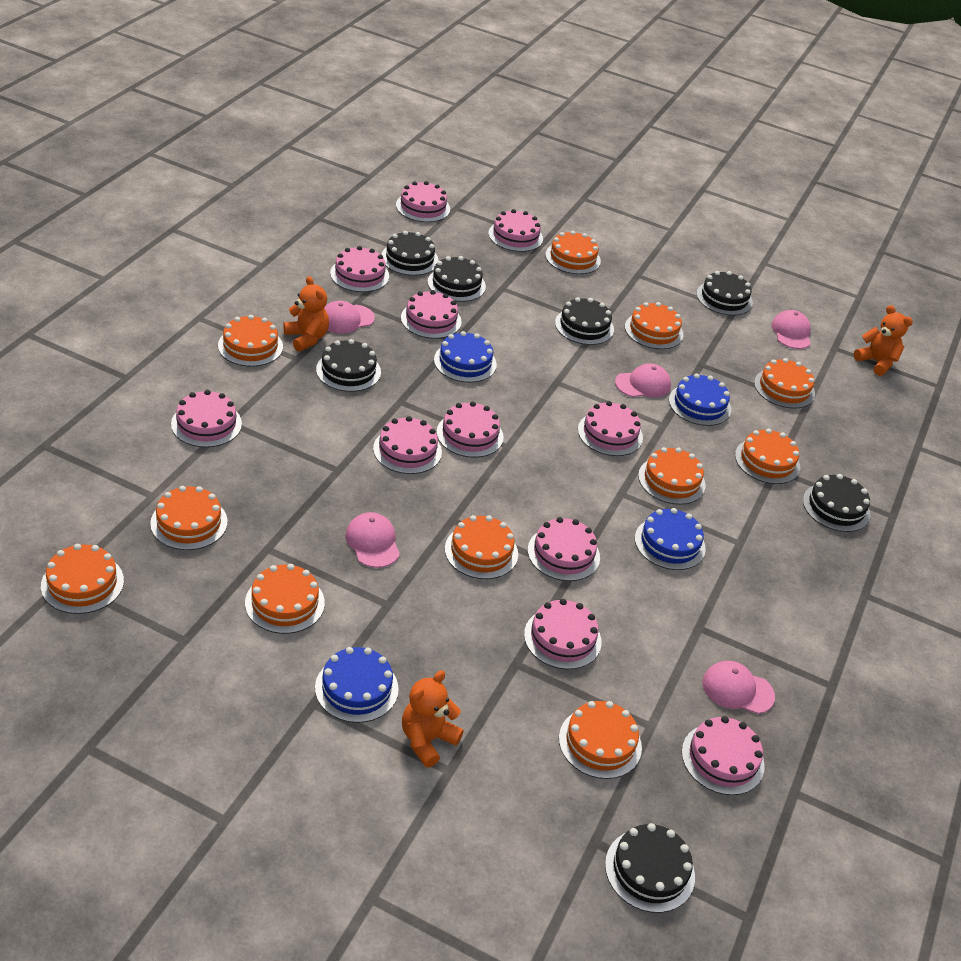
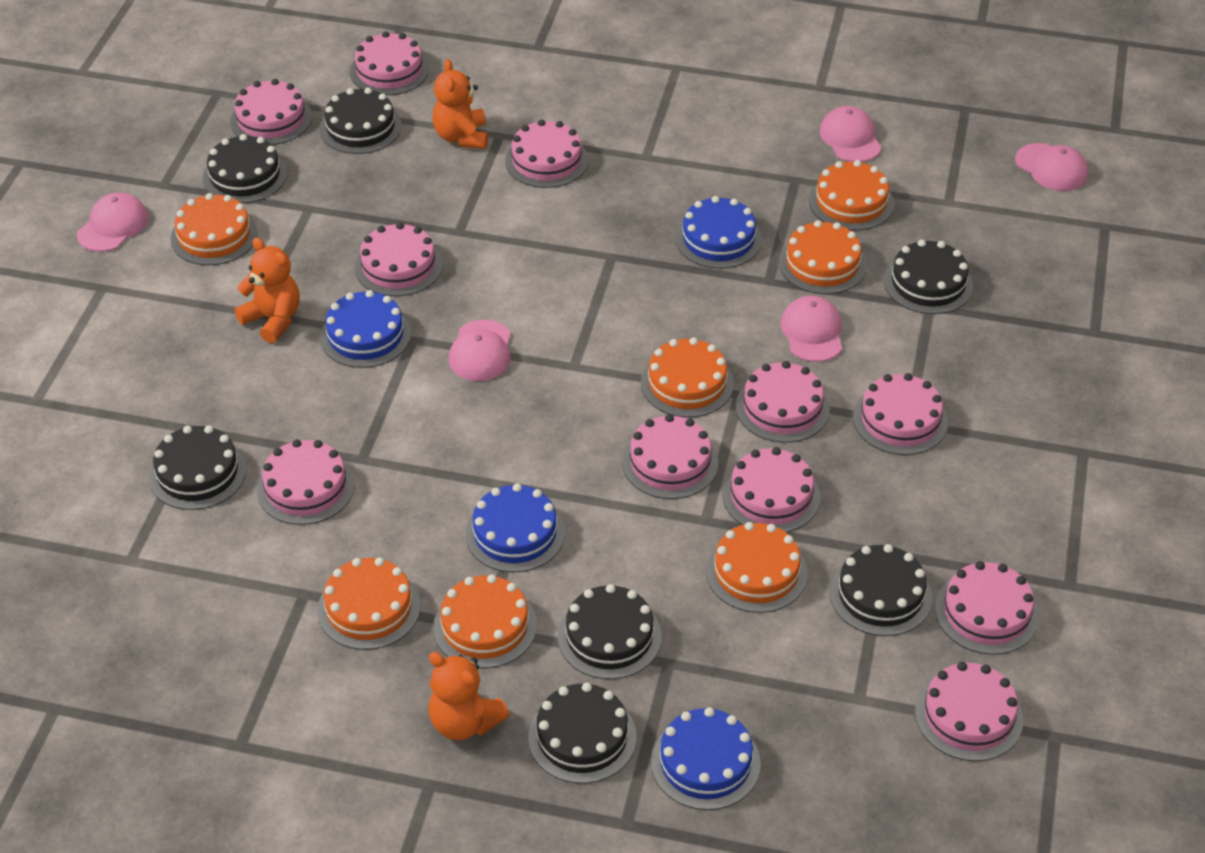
orange cake: 11 -> 7

